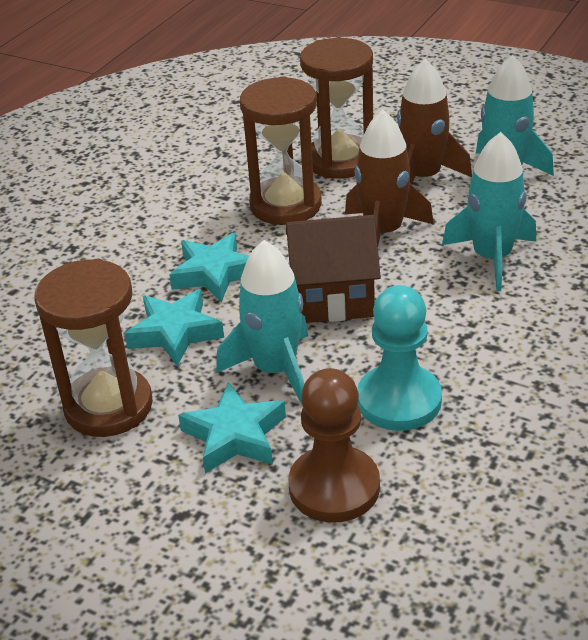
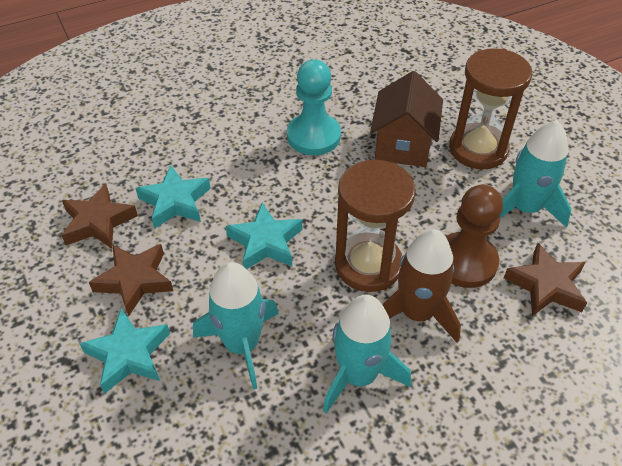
brown hourglass: 3 -> 2
brown rocket: 2 -> 1
brown star: 0 -> 3

